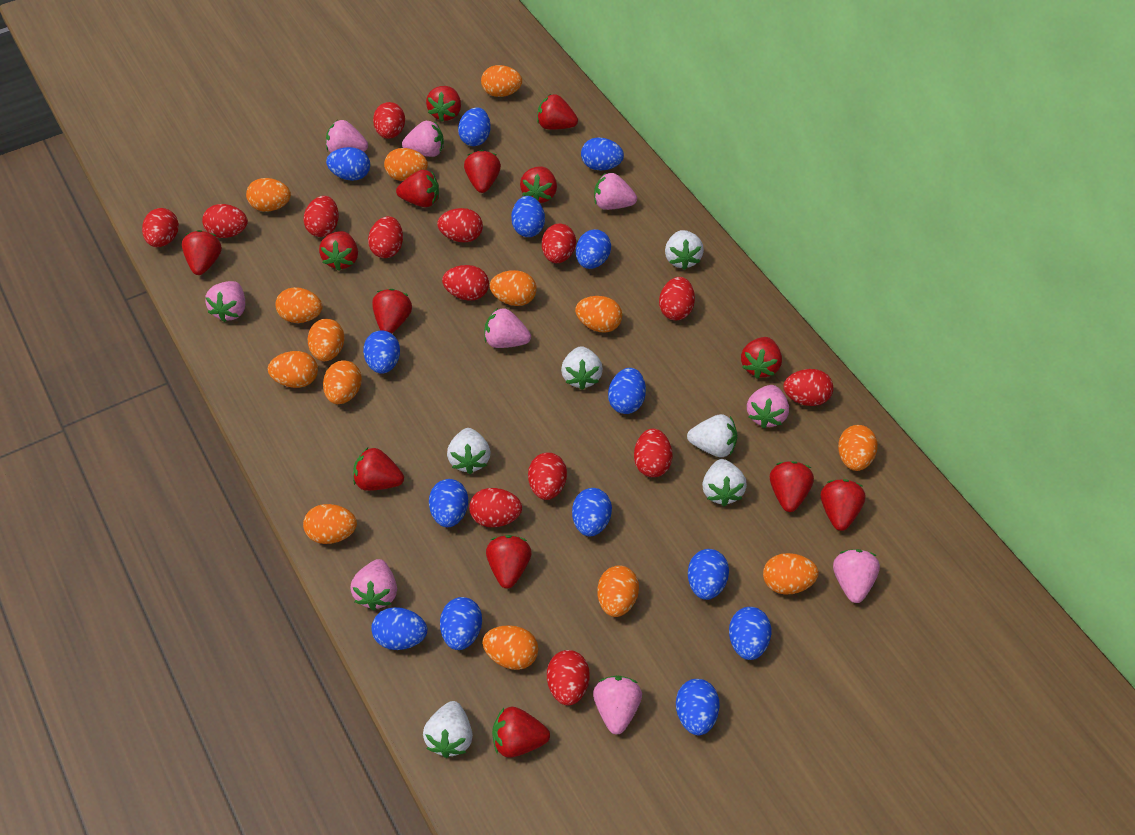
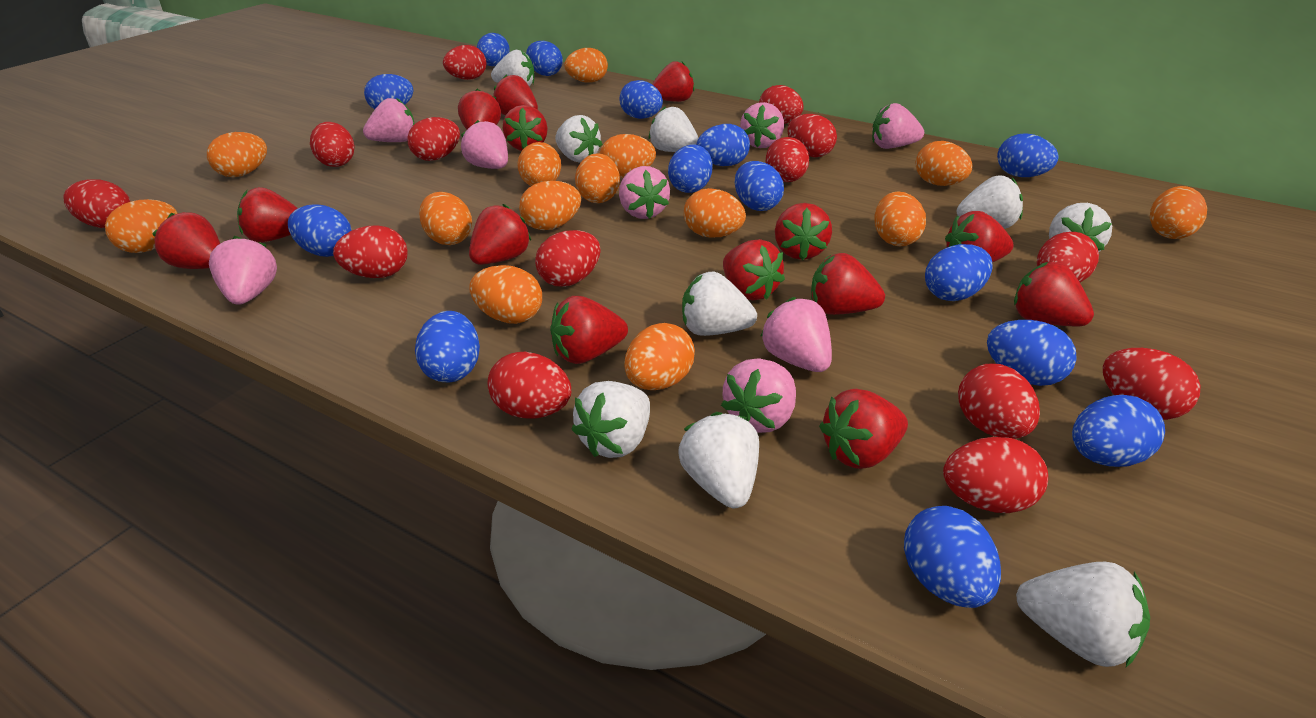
pink strawberry: 9 -> 8
white strawberry: 6 -> 9

